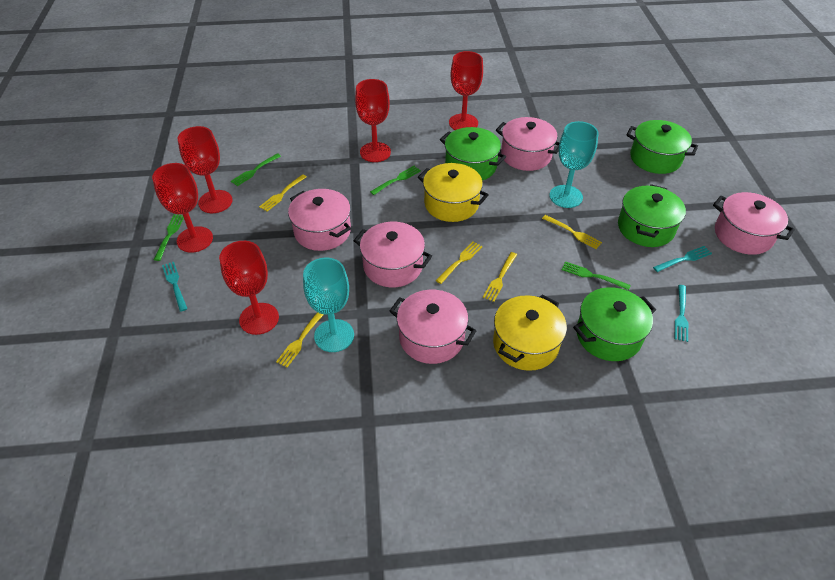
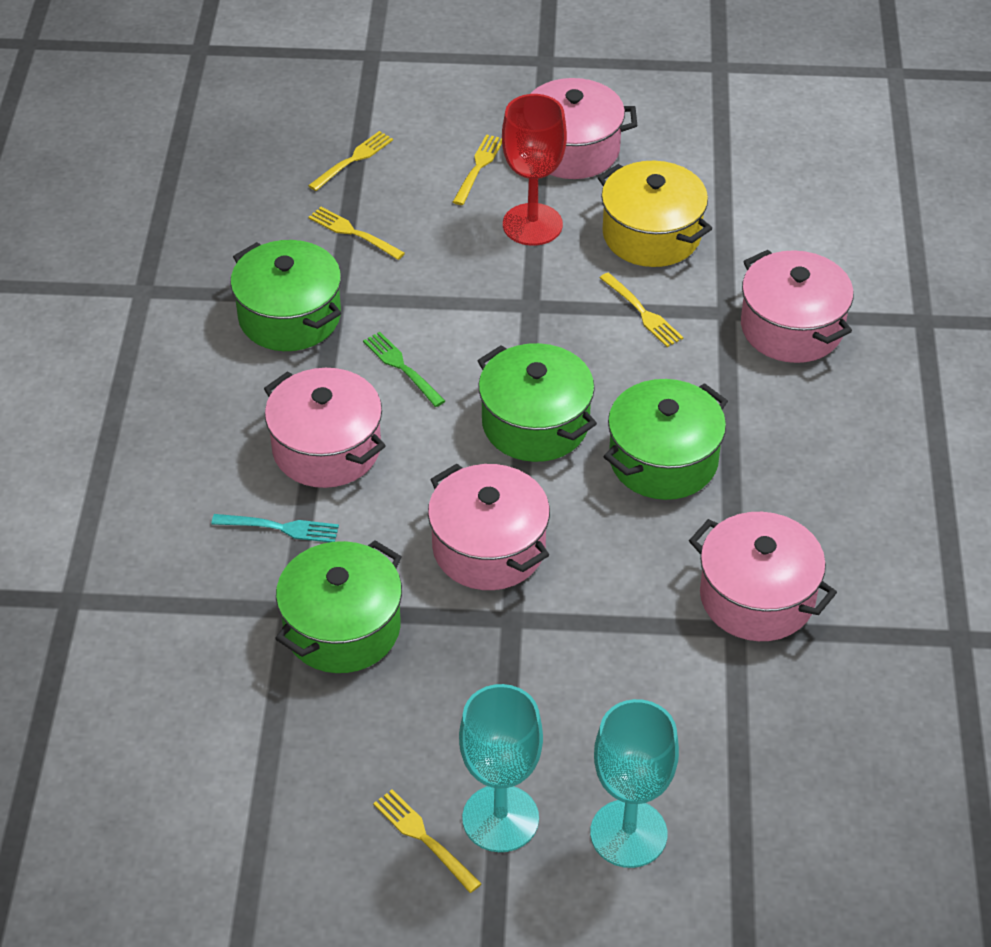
green fork: 4 -> 1
red goblet: 5 -> 1
turquoise fork: 3 -> 1
yellow pot: 2 -> 1

